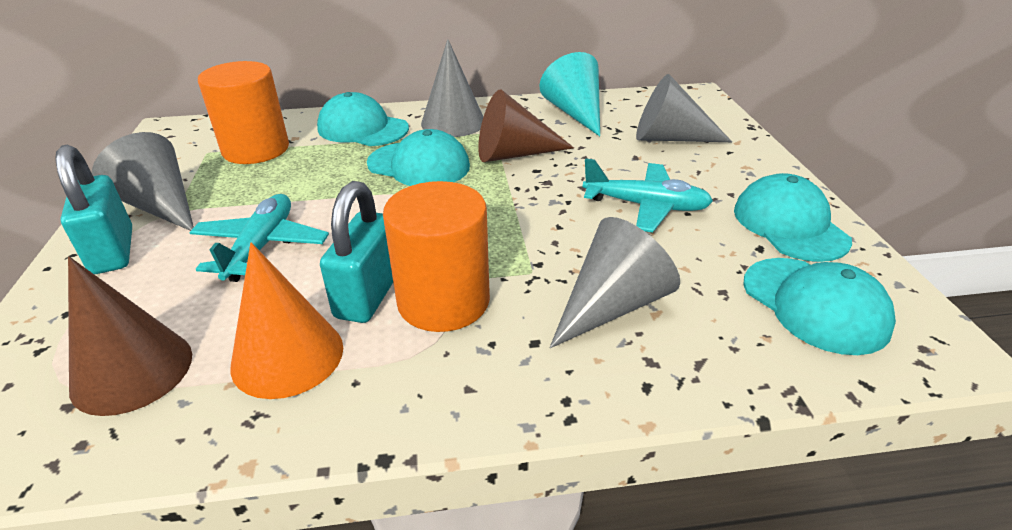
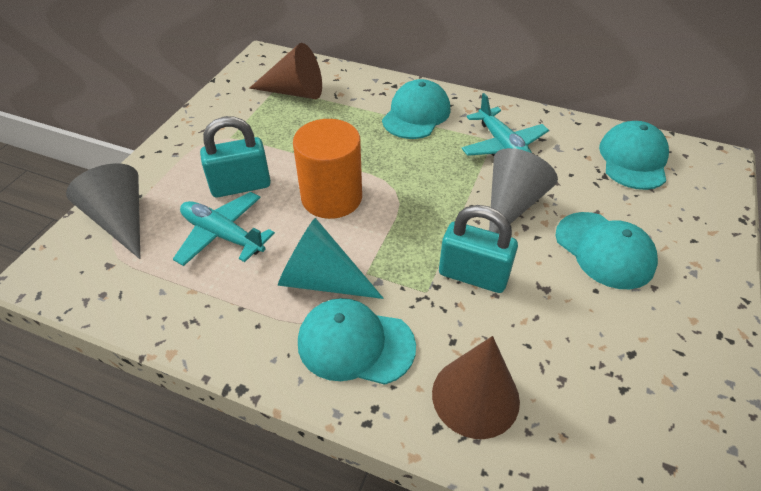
grey cone: 4 -> 2
orange cone: 1 -> 0
orange cylinder: 2 -> 1

